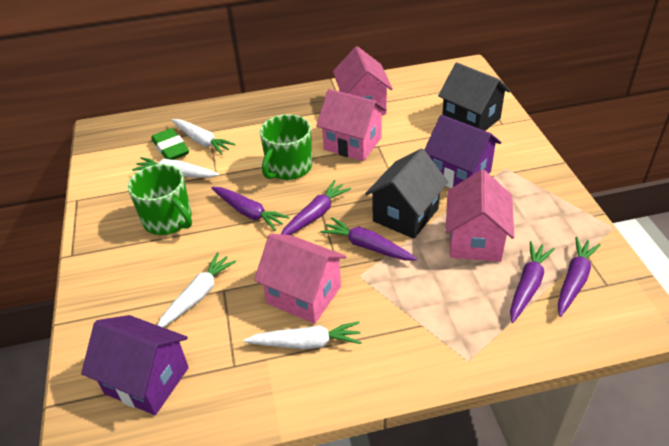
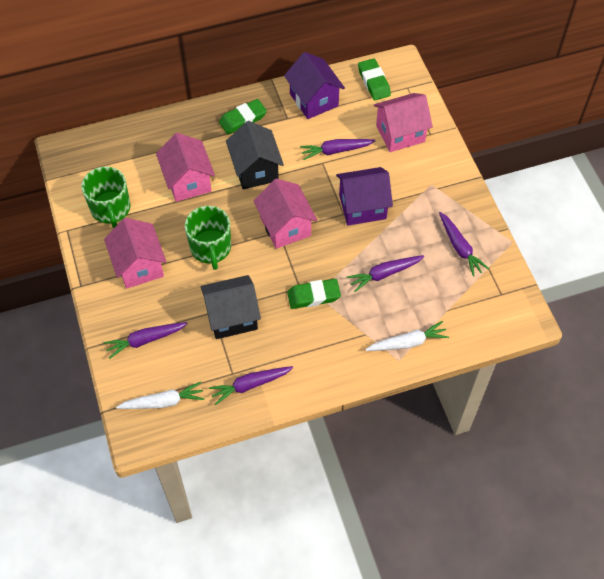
green eraser: 1 -> 3
white carrot: 4 -> 2

